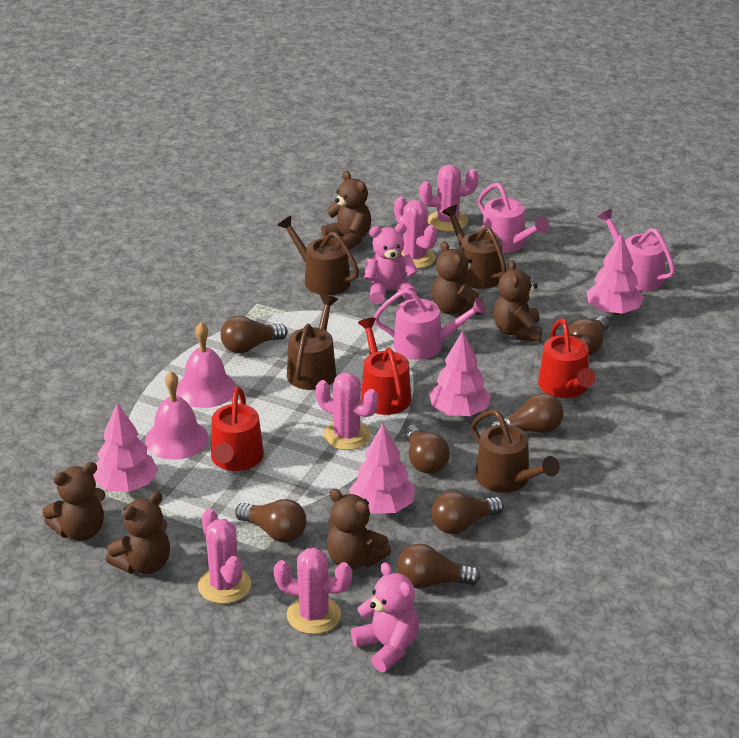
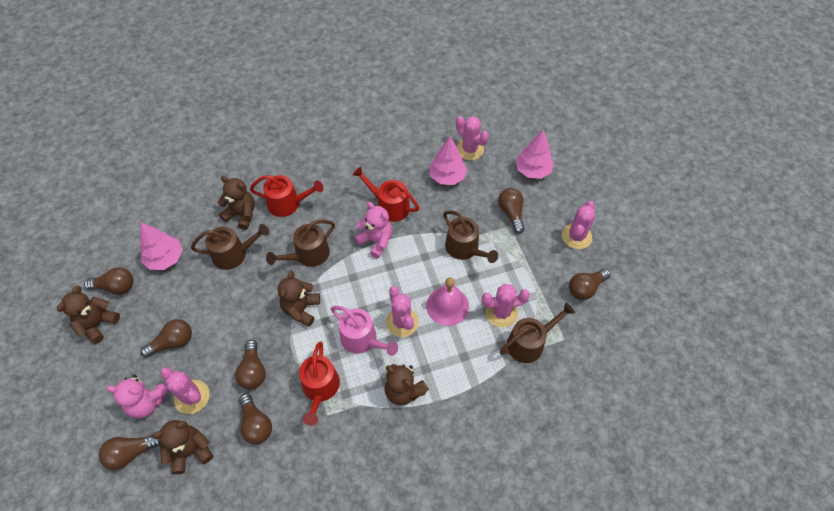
brown teddy bear: 6 -> 5
pink bell: 2 -> 1
pink tree: 4 -> 3
pink watering can: 3 -> 1

